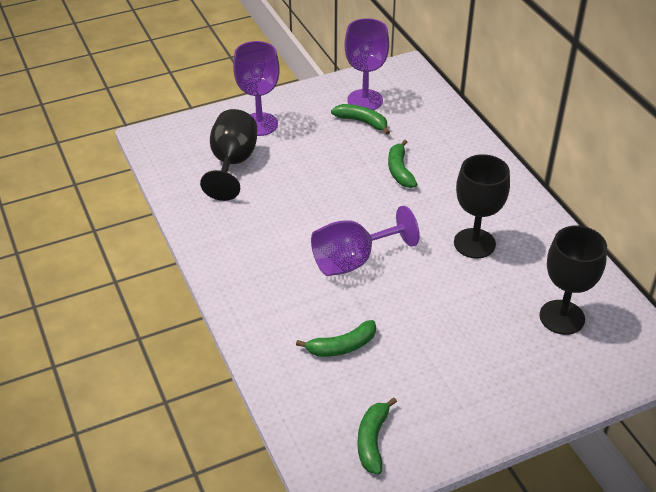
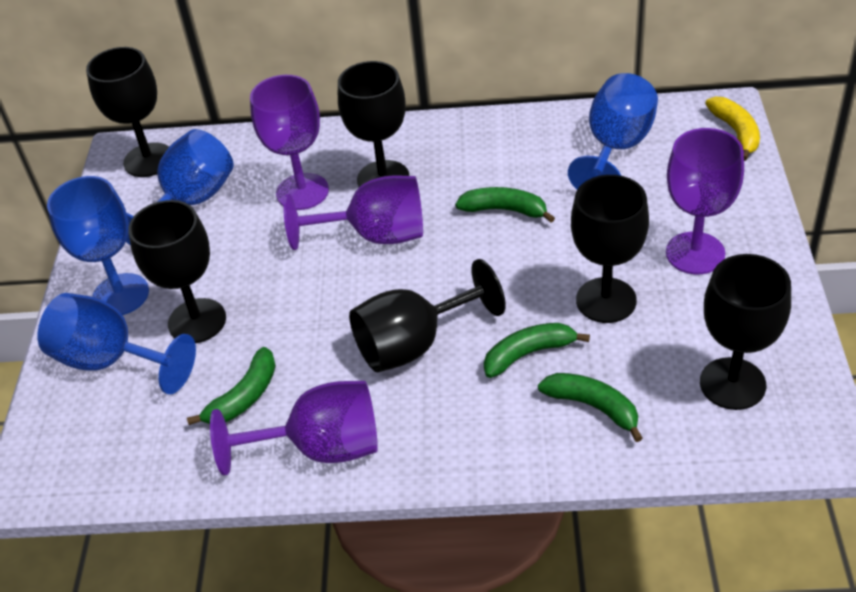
black goblet: 3 -> 6
blue goblet: 0 -> 4
purple goblet: 3 -> 4
yellow banana: 0 -> 1

